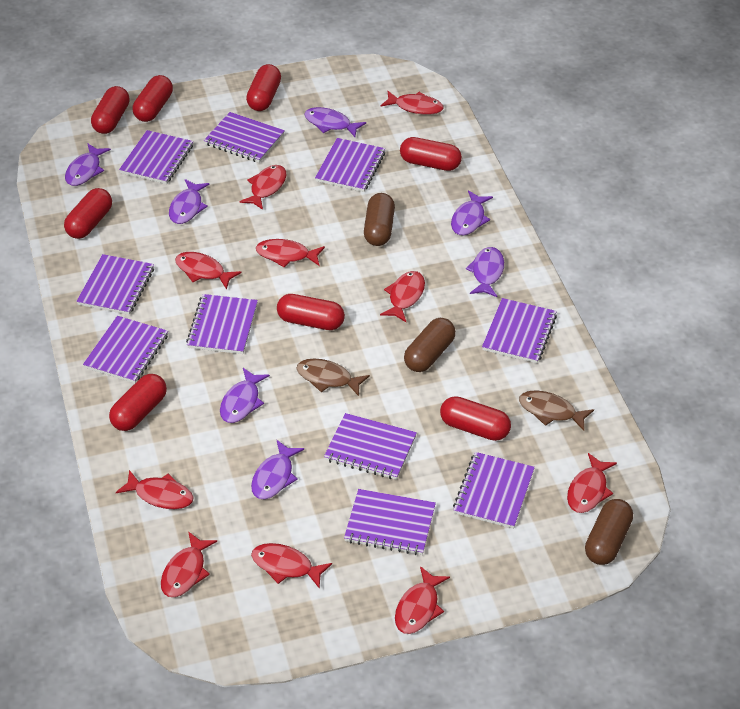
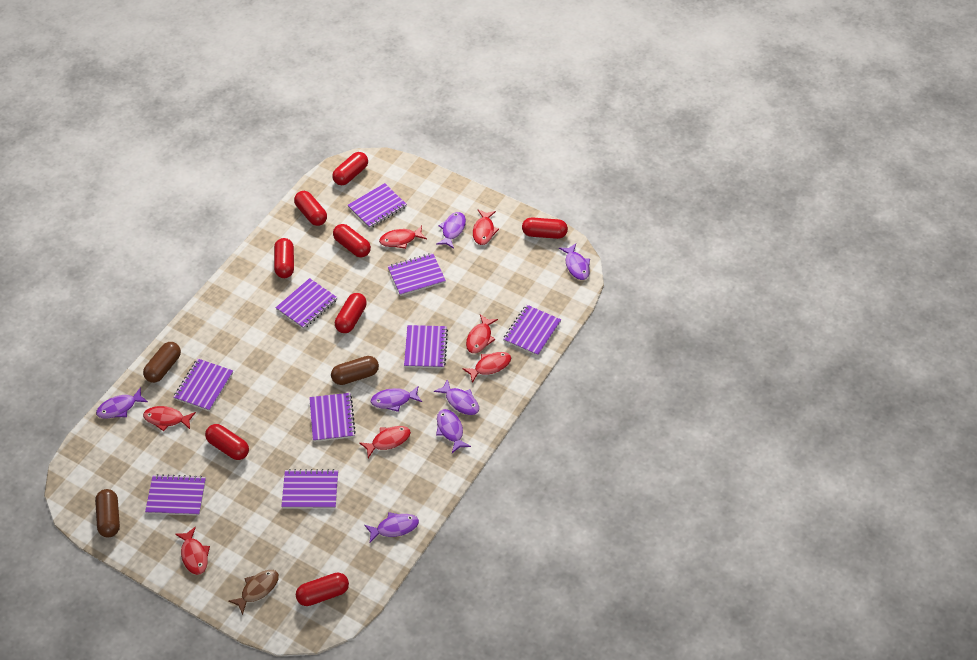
brown fish: 2 -> 1
purple notebook: 10 -> 9
red fish: 10 -> 7

